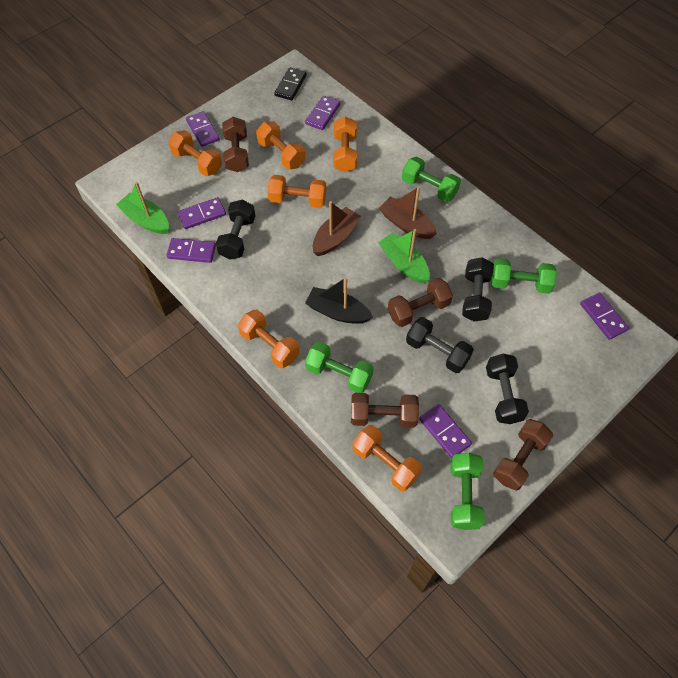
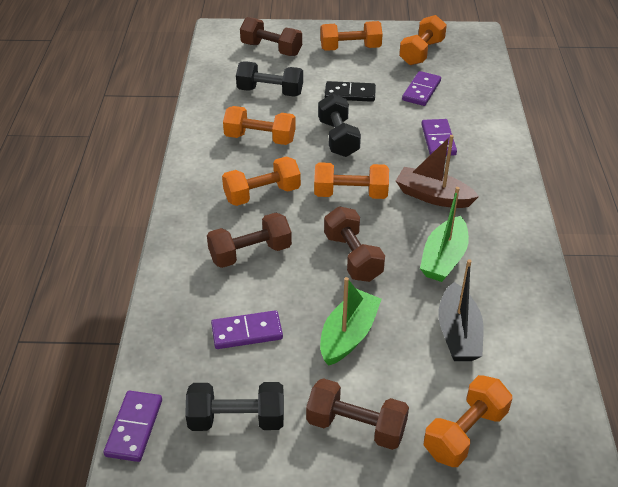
black dumbbell: 4 -> 3
brown boat: 2 -> 1
green dumbbell: 4 -> 0
purple domino: 6 -> 4

